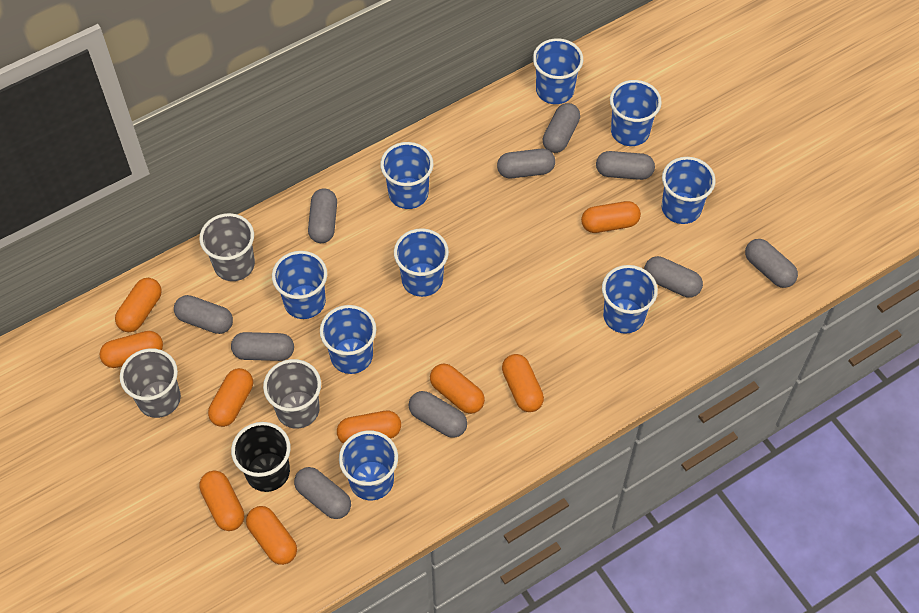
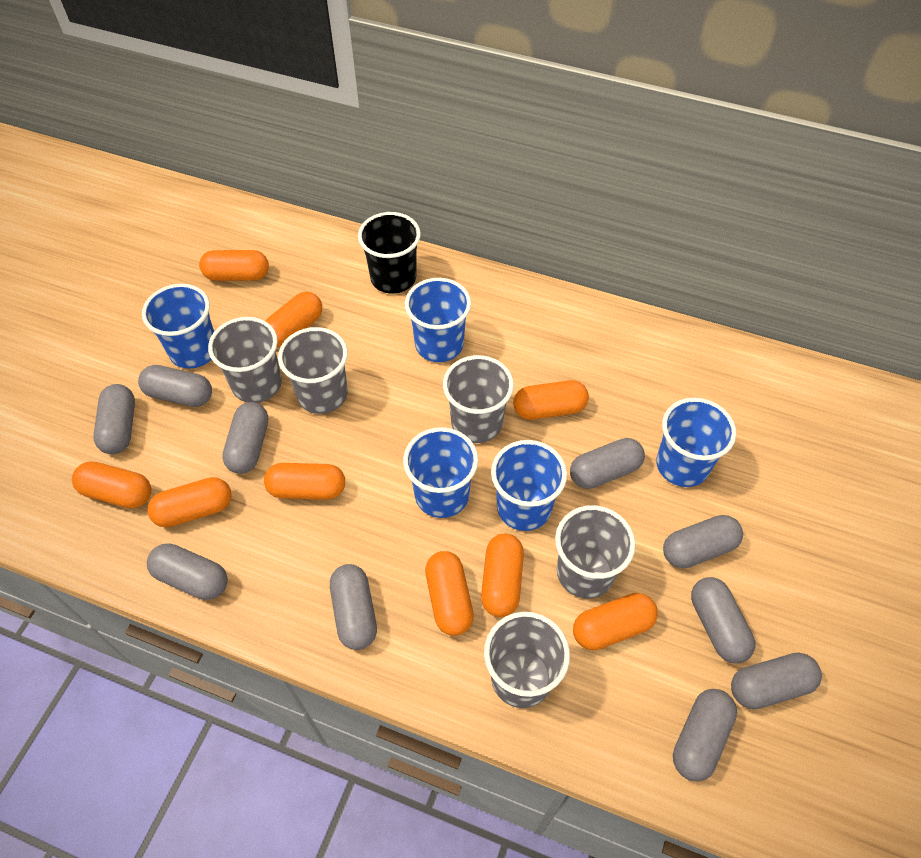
blue cup: 9 -> 5
grey cup: 3 -> 5

